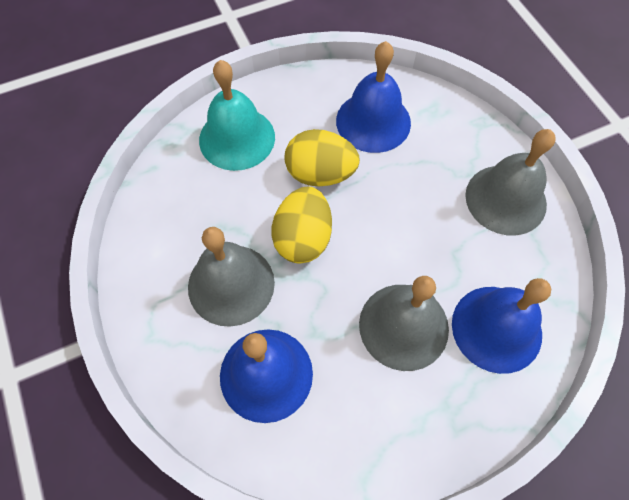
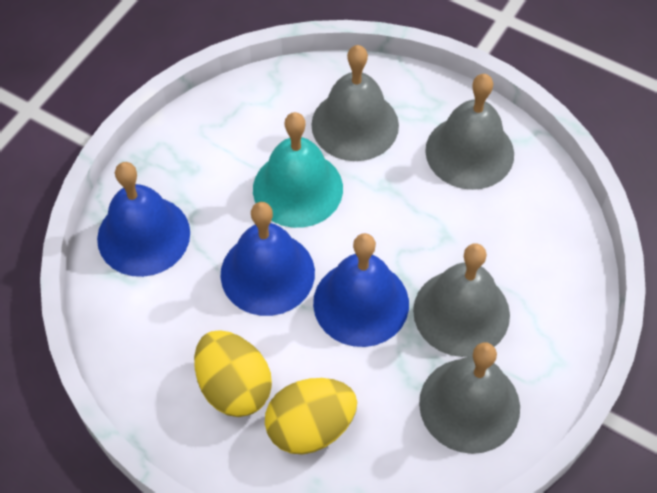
grey bell: 3 -> 4

